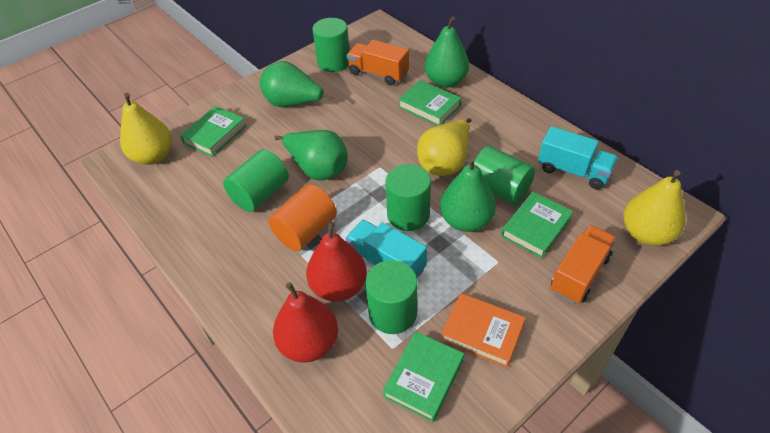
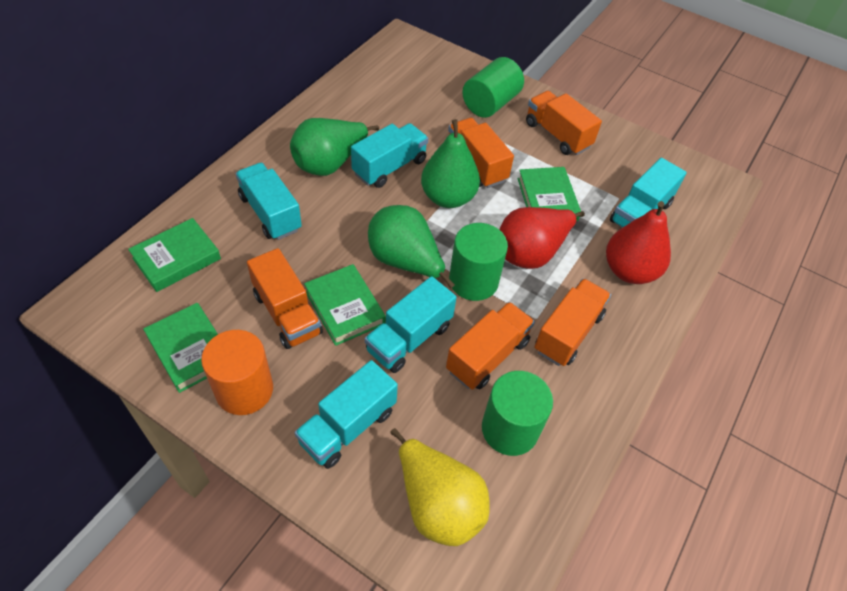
green cylinder: 5 -> 3
green pear: 4 -> 3
orange book: 1 -> 0
orange truck: 2 -> 5
turquoise truck: 2 -> 5
yellow pear: 3 -> 1

